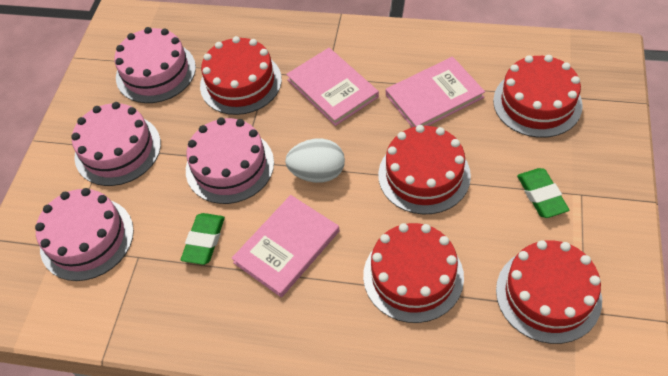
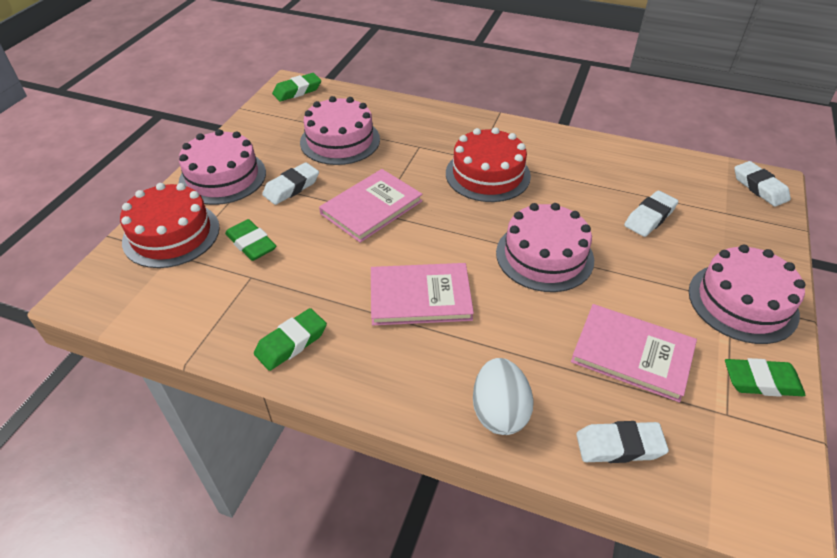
green eraser: 2 -> 4
red cake: 5 -> 2
white eraser: 0 -> 4

